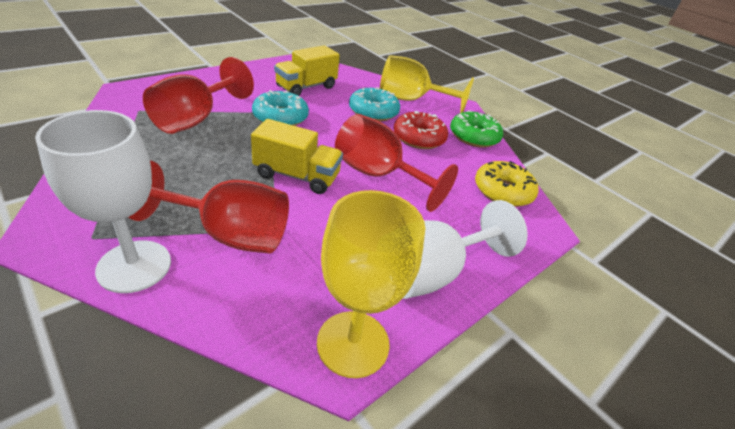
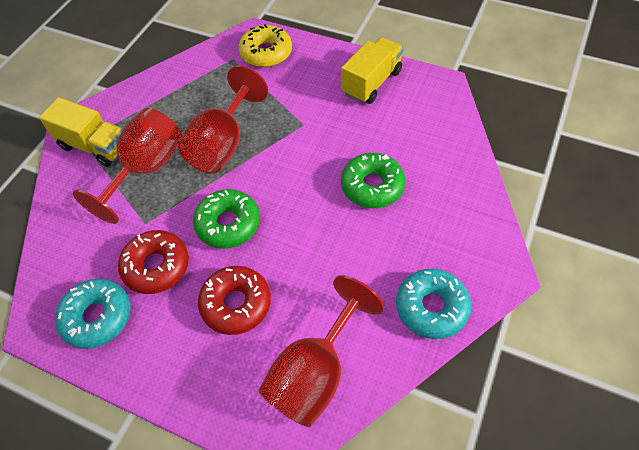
green donut: 1 -> 2
red donut: 1 -> 2
white goblet: 2 -> 0
yellow goblet: 2 -> 0

